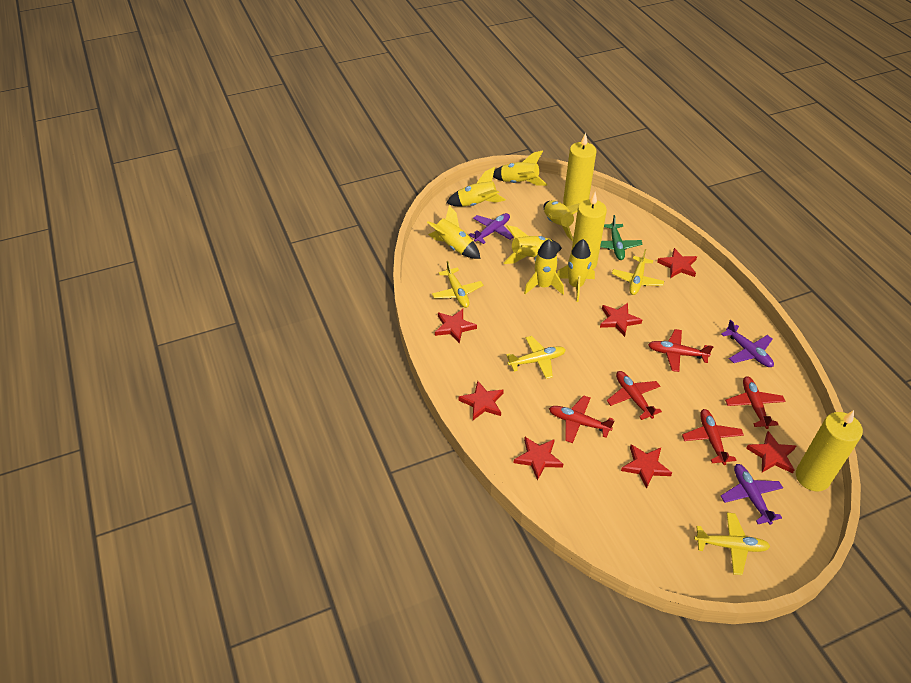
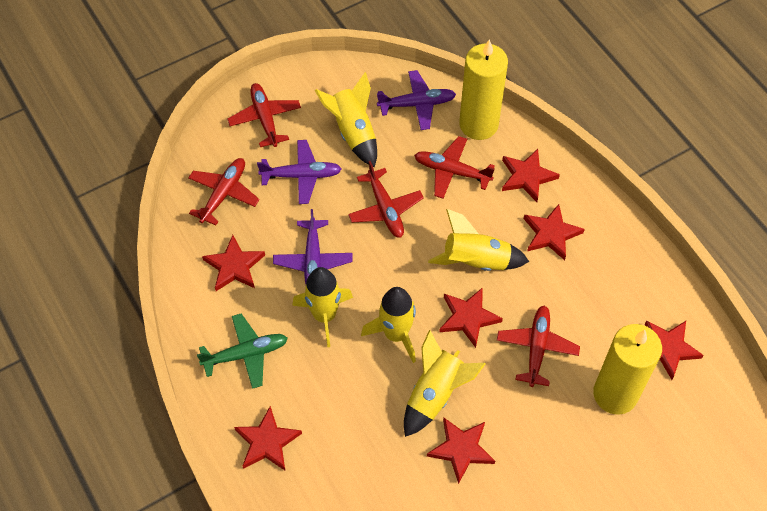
yellow candle: 3 -> 2
yellow plane: 4 -> 0
yellow rocket: 7 -> 5

